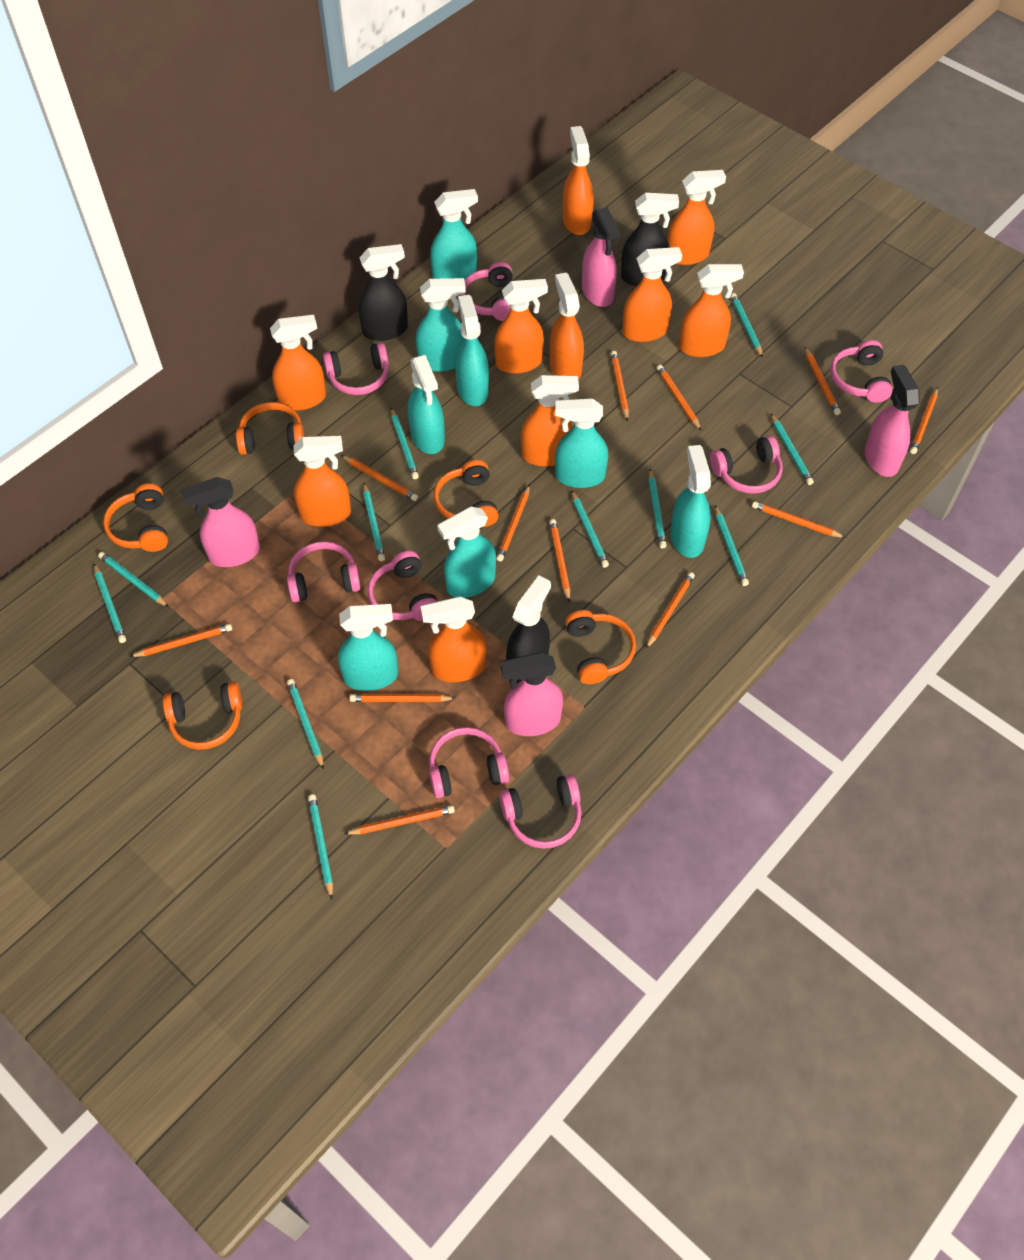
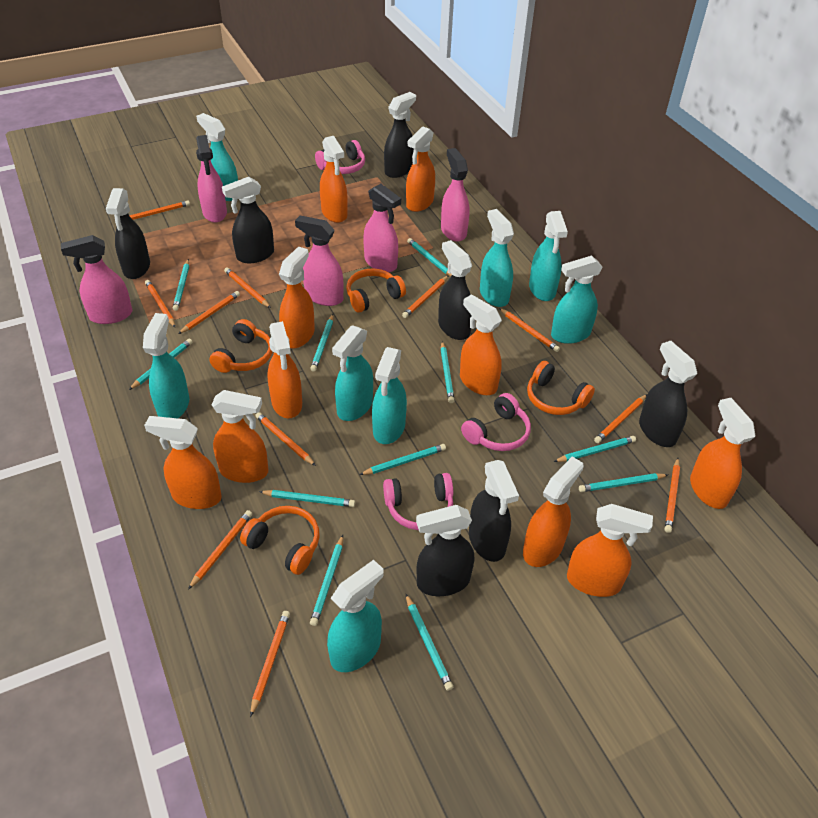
black spray bottle: 3 -> 7
orange headphones: 5 -> 4
orange pencil: 12 -> 11
pink headphones: 8 -> 3
pink spray bottle: 4 -> 5

